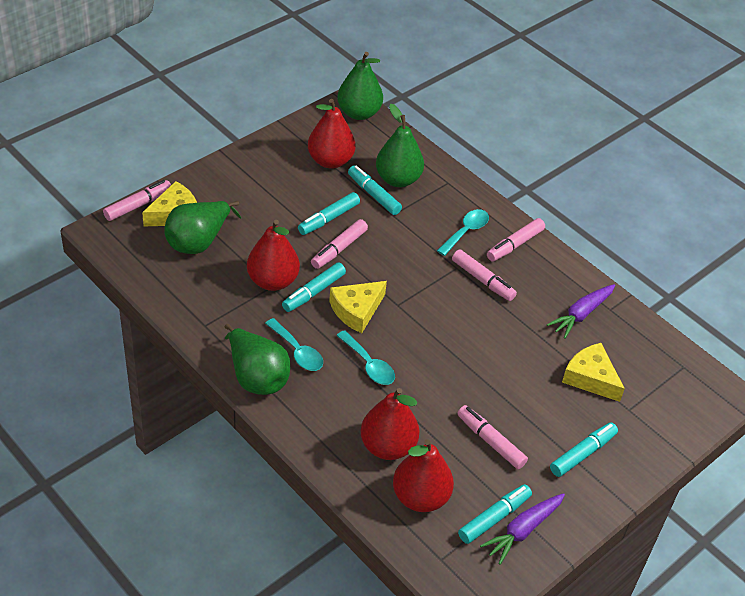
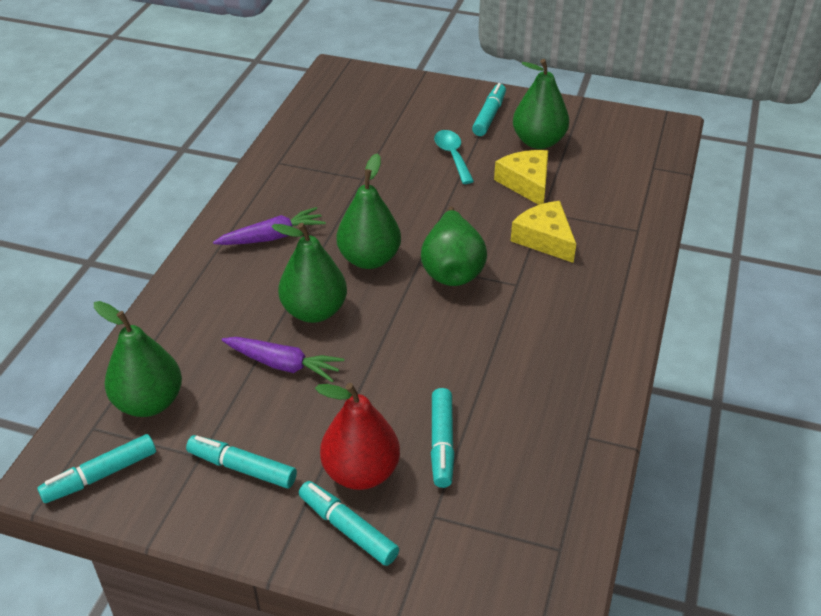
green pear: 4 -> 5
pink marker: 5 -> 0
red pear: 4 -> 1
turquoise spoon: 3 -> 1
yellow cheese: 3 -> 2

